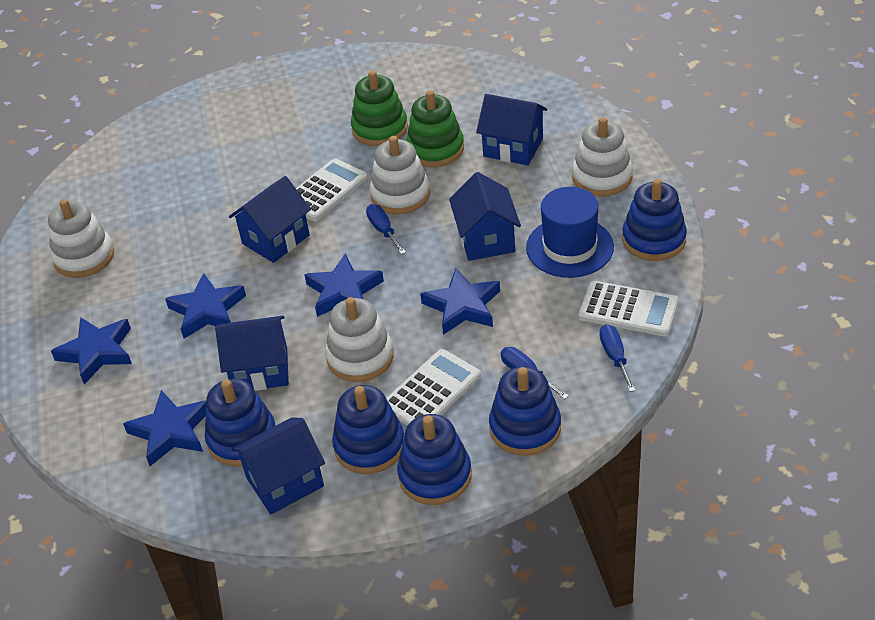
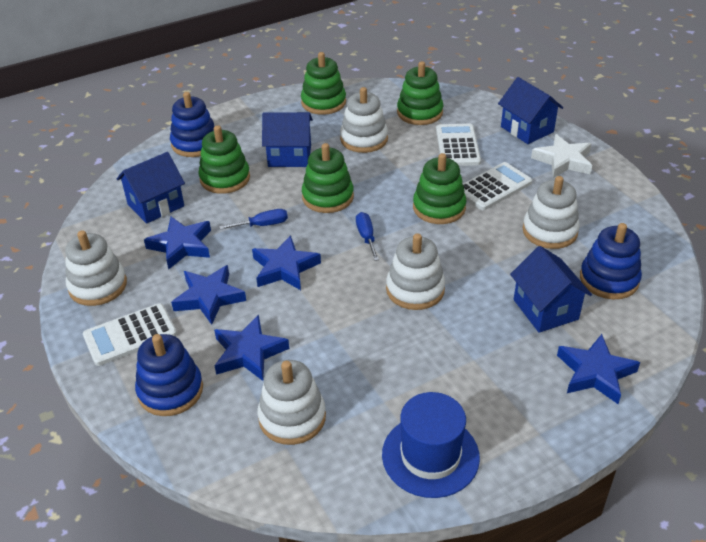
blue house: 5 -> 4
blue screwdriver: 3 -> 2
blue stacking toy: 5 -> 3
green stacking toy: 2 -> 5
white stacking toy: 4 -> 5
white star: 0 -> 1

